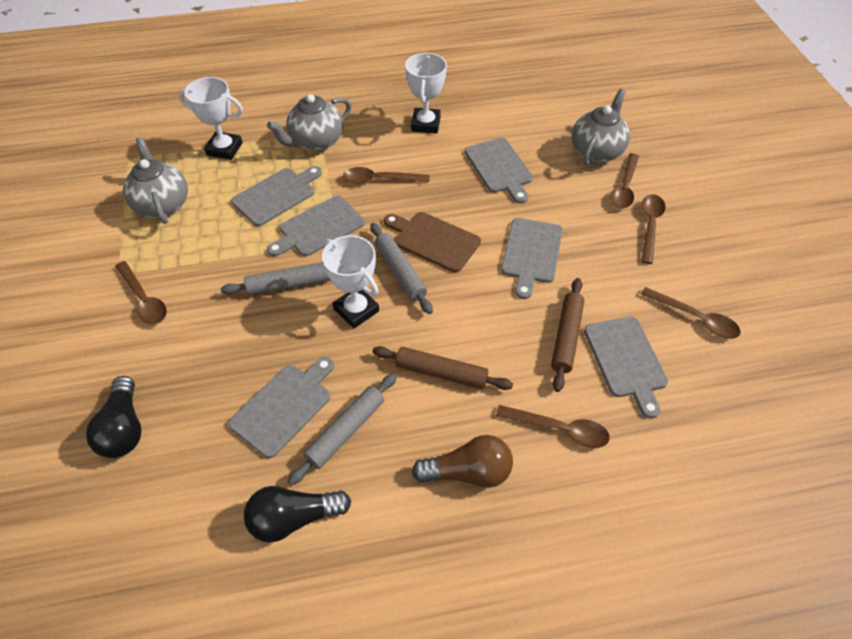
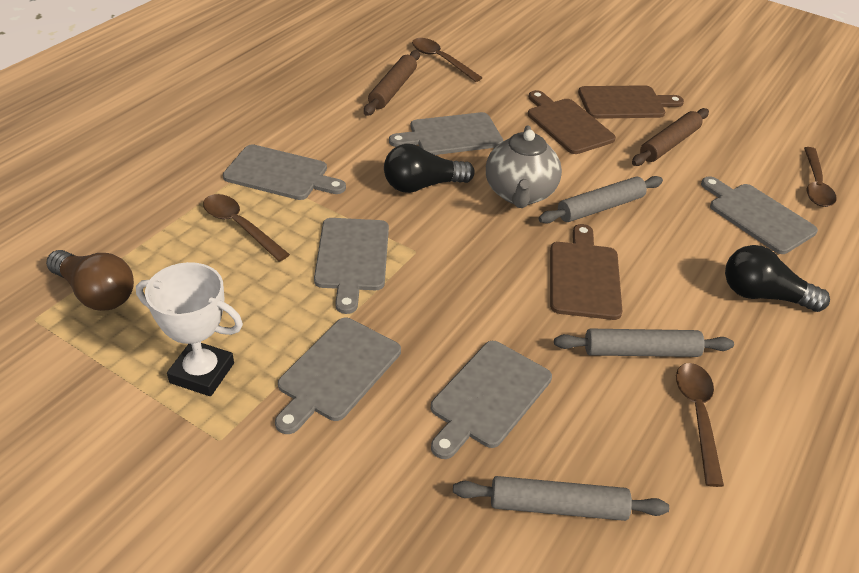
brown cutting board: 1 -> 3
brown spoon: 6 -> 4
grey teapot: 3 -> 1
white trophy: 3 -> 1

